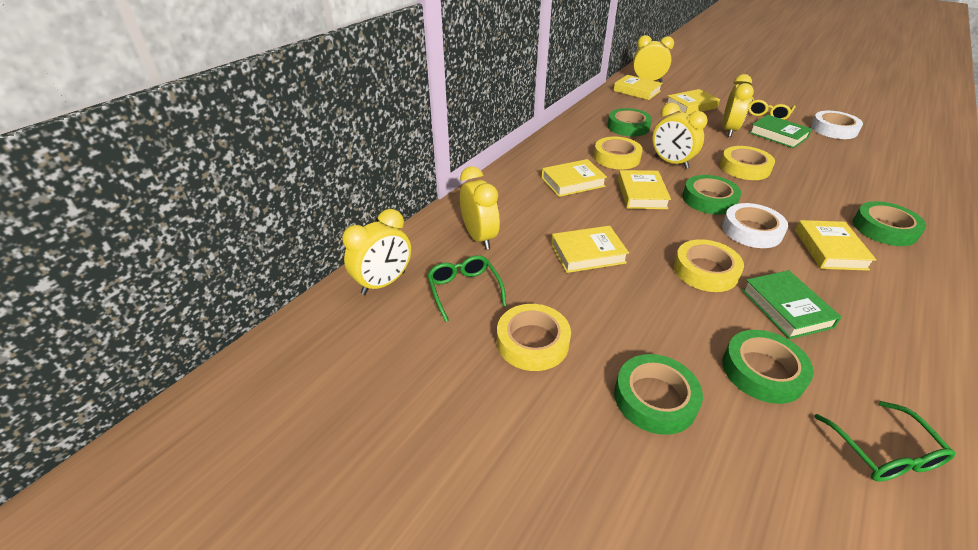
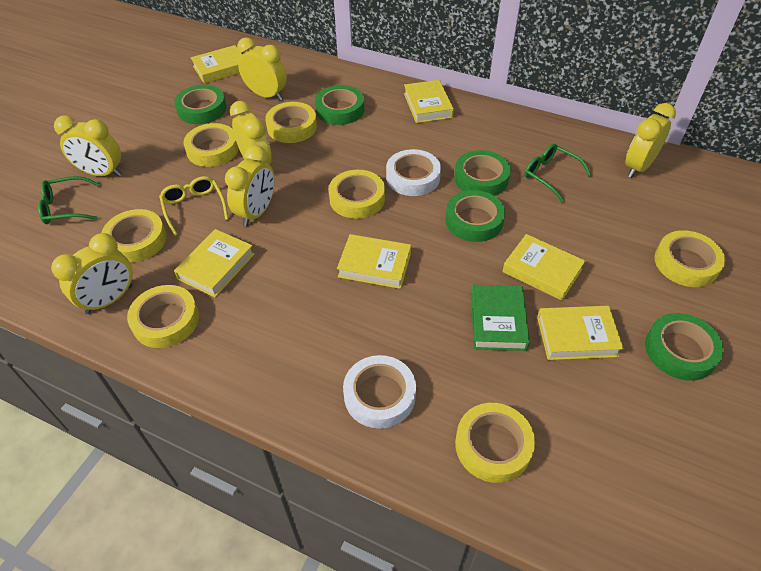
green book: 2 -> 1
yellow clock: 5 -> 6
yellow tape: 4 -> 7

